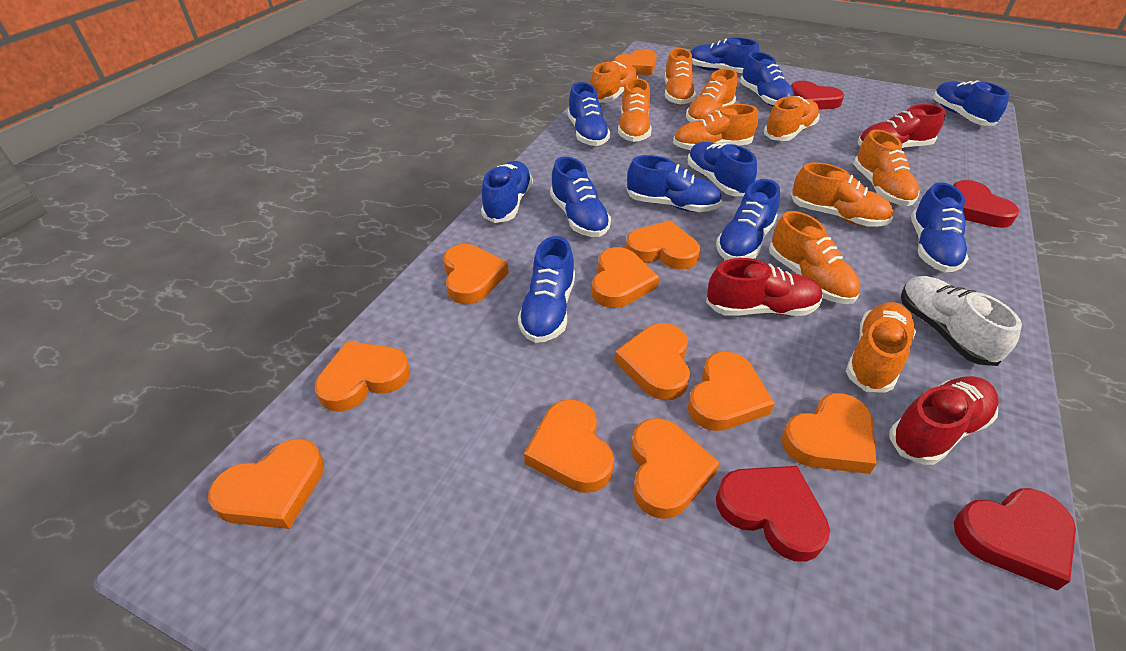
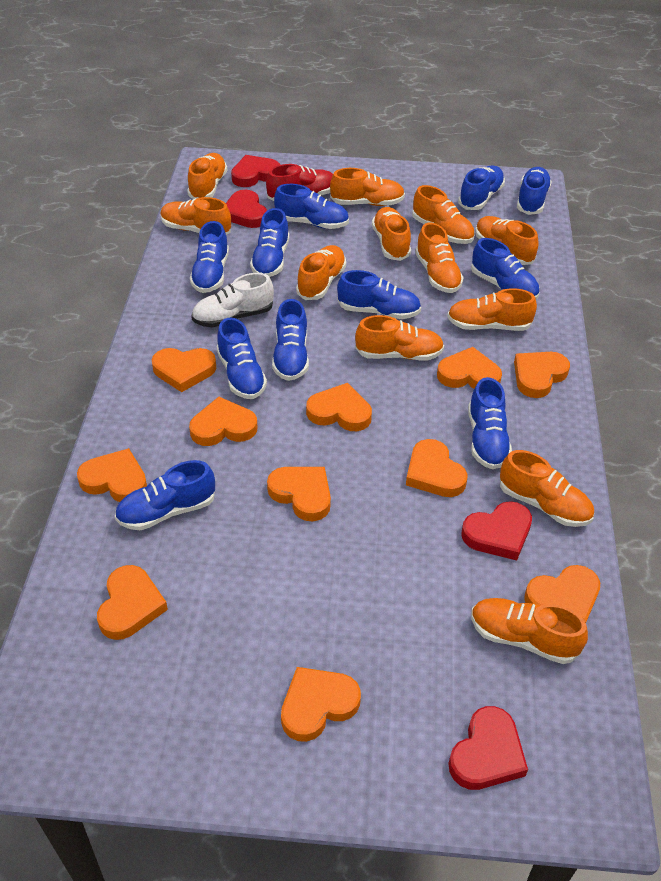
orange shoe: 10 -> 12
red shoe: 3 -> 1

